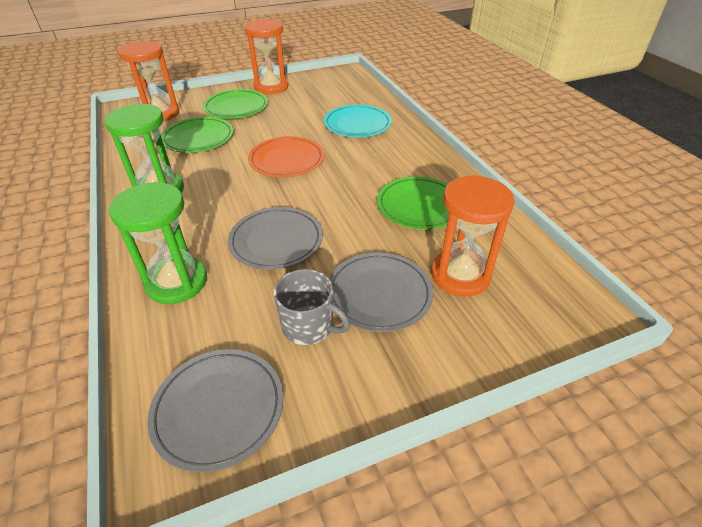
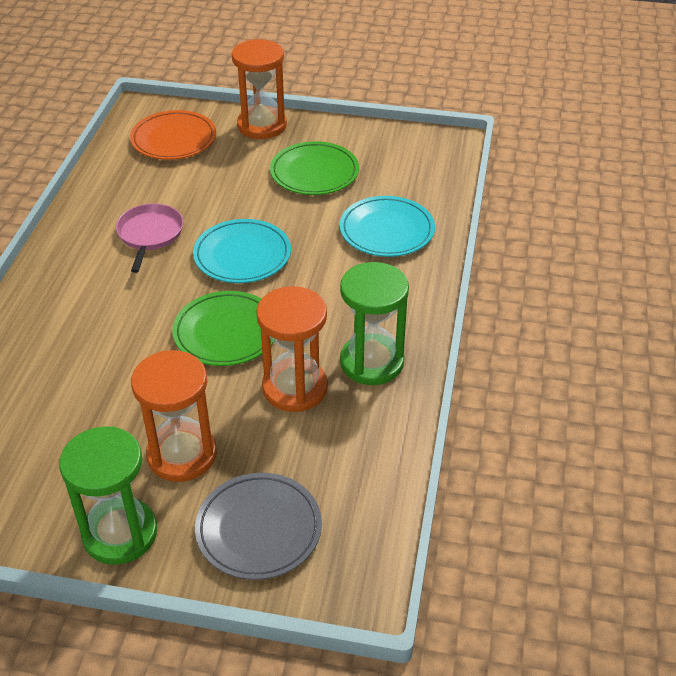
green plate: 3 -> 2
grey mug: 1 -> 0
grey plate: 3 -> 1
pink pan: 0 -> 1
turquoise plate: 1 -> 2

